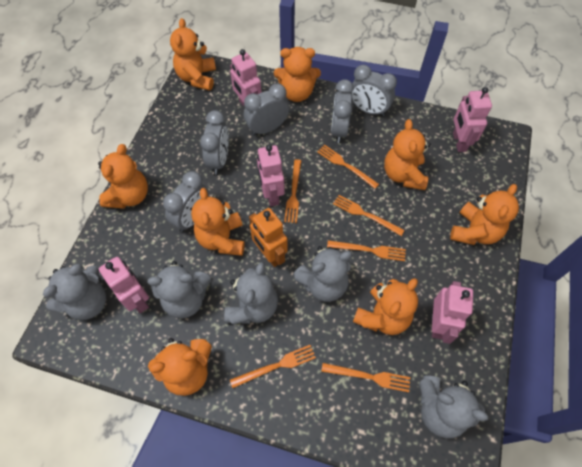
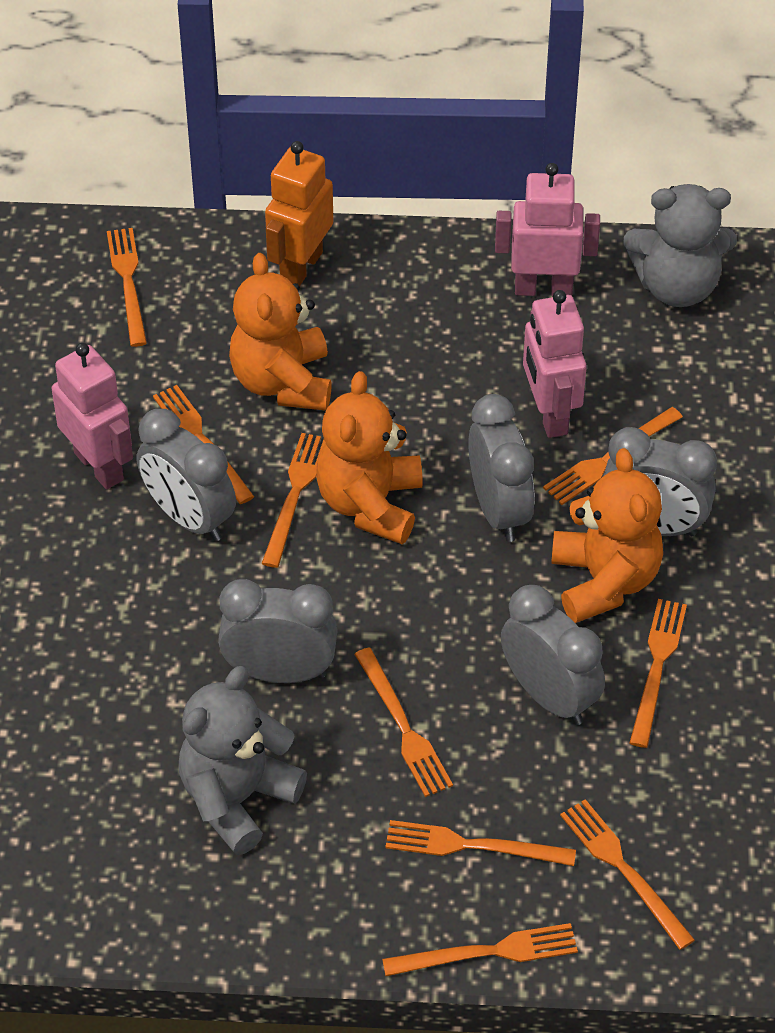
grey teddy bear: 5 -> 2
orange fork: 6 -> 9
orange teddy bear: 8 -> 3
pink robot: 5 -> 3

